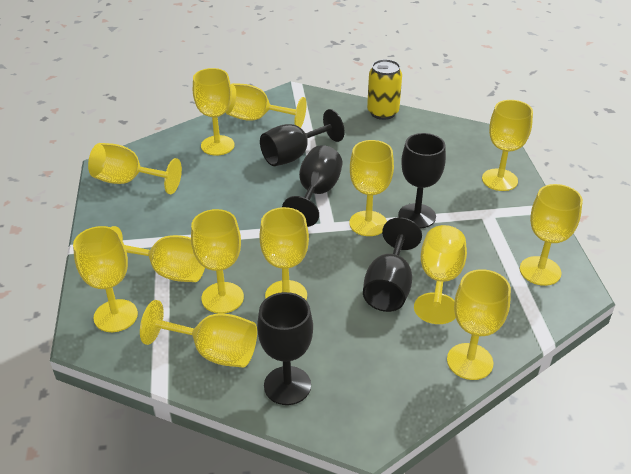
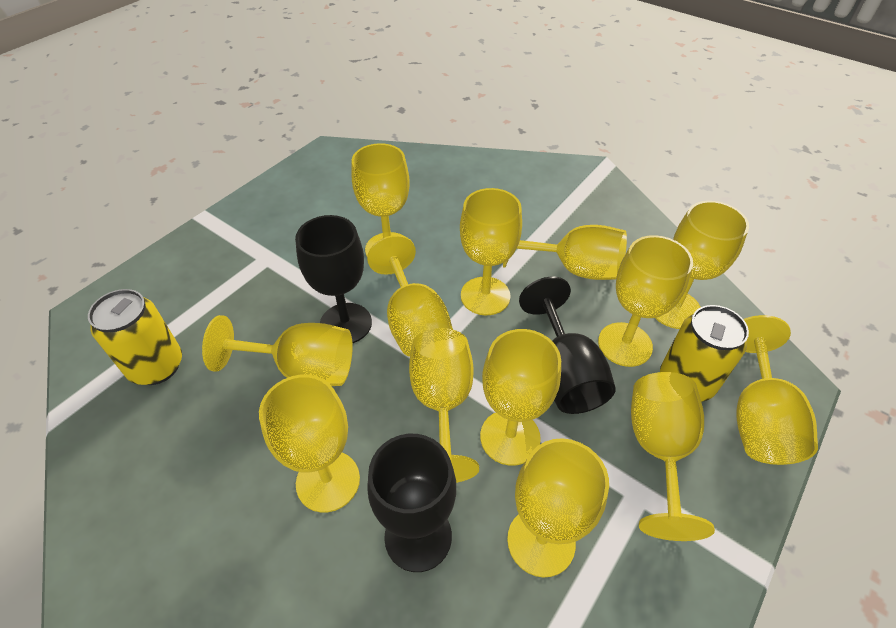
black goblet: 5 -> 3
yellow can: 1 -> 2

